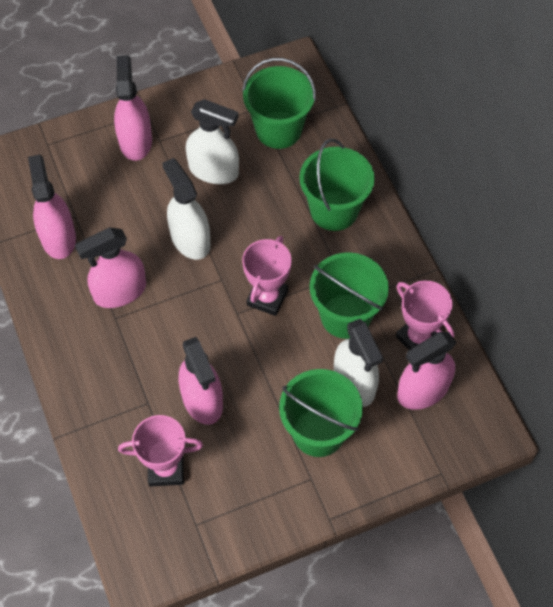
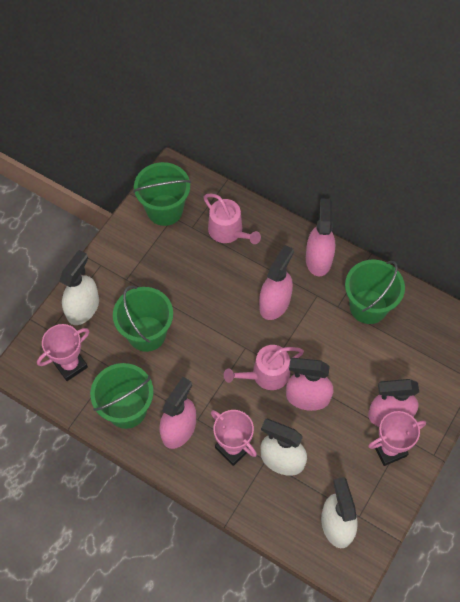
pink watering can: 0 -> 2

